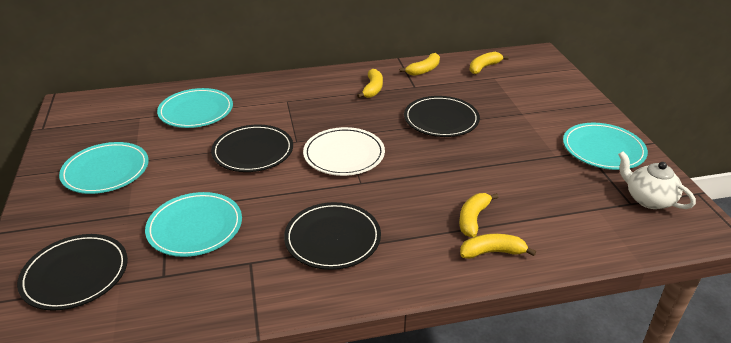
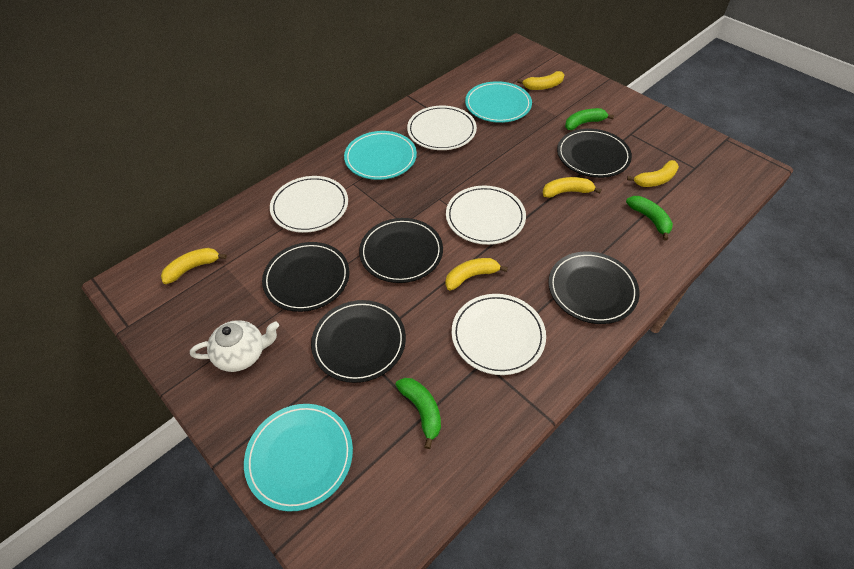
black plate: 4 -> 5
green banana: 0 -> 3
turquoise plate: 4 -> 3
white plate: 1 -> 4

